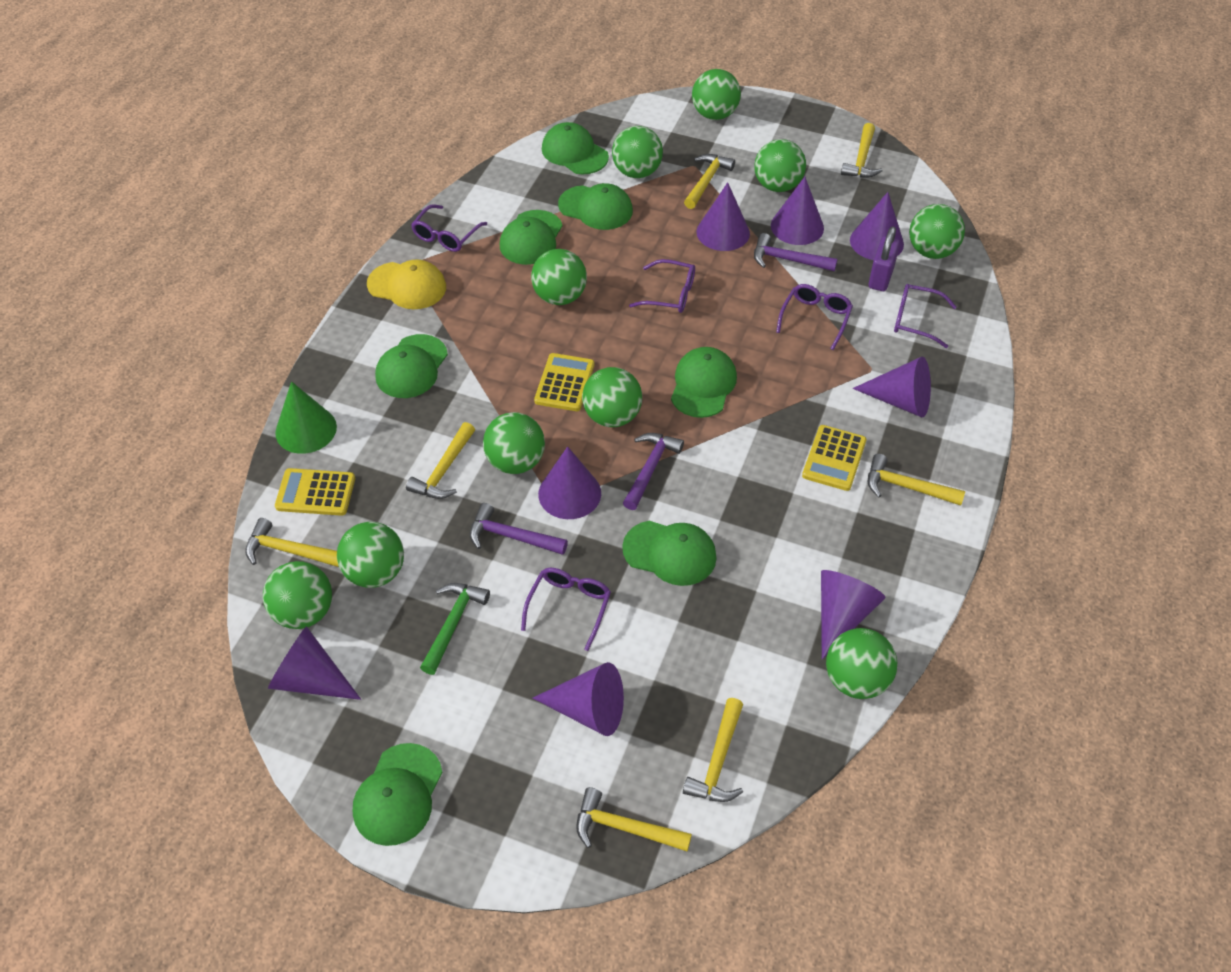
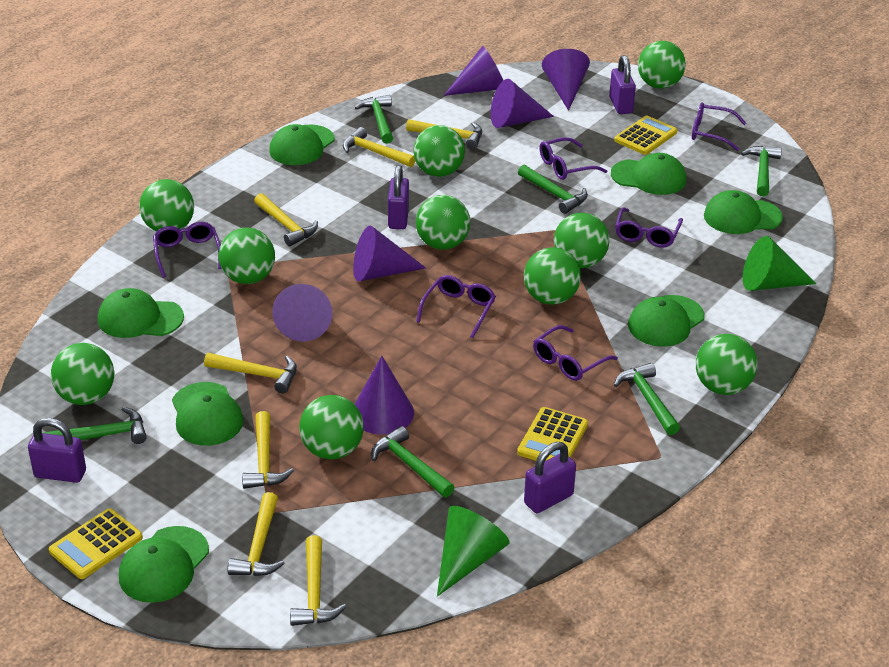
green cone: 1 -> 2
green hammer: 1 -> 6
purple cone: 8 -> 6
purple glasses: 5 -> 6
purple hammer: 3 -> 0
purple padlock: 1 -> 4
yellow cap: 1 -> 0

